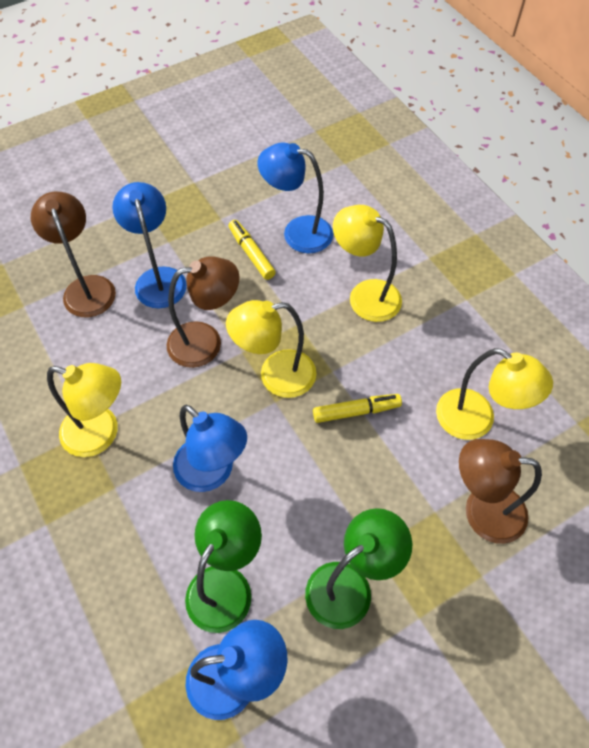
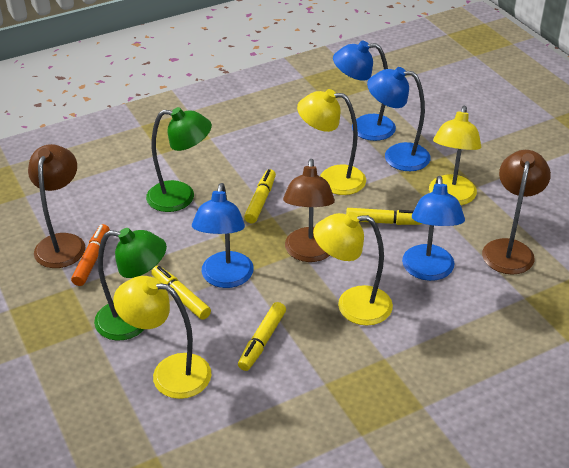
orange marker: 0 -> 1
yellow marker: 2 -> 4

